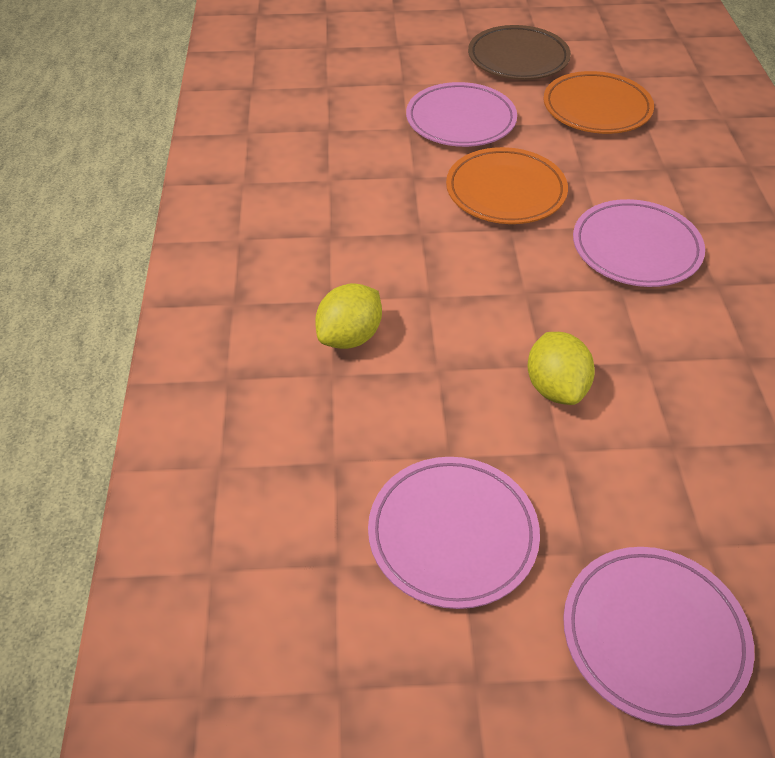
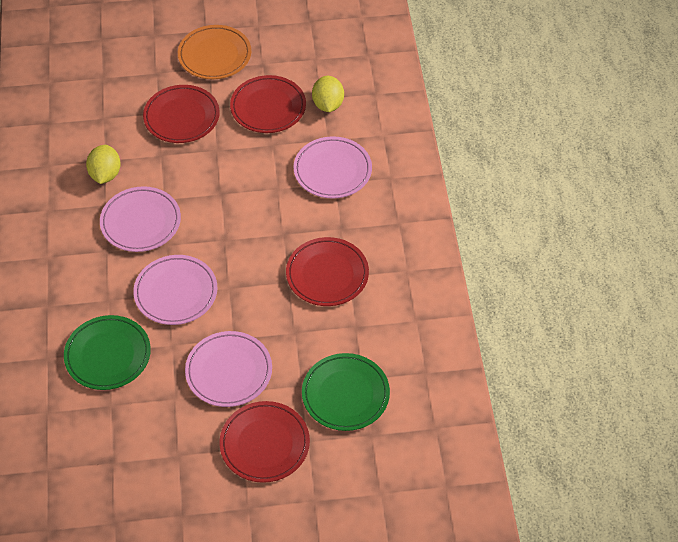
brown plate: 1 -> 0
green plate: 0 -> 2
orange plate: 2 -> 1
red plate: 0 -> 4

